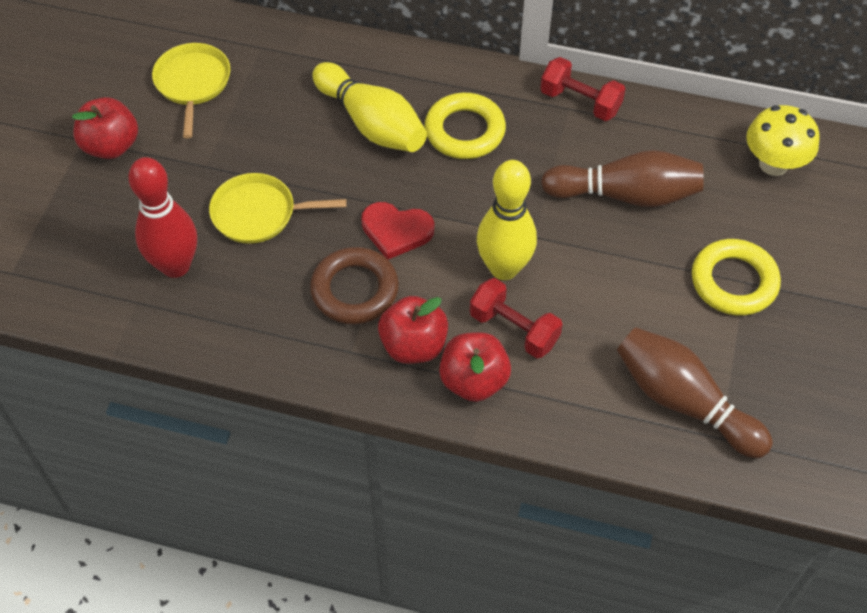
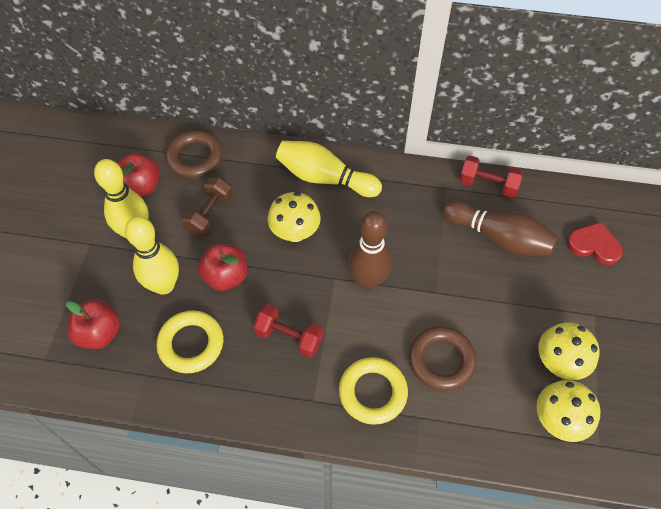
brown dumbbell: 0 -> 1
brown ring: 1 -> 2
red bowling pin: 1 -> 0
yellow bowling pin: 2 -> 3
yellow mushroom: 1 -> 3
yellow pan: 2 -> 0

